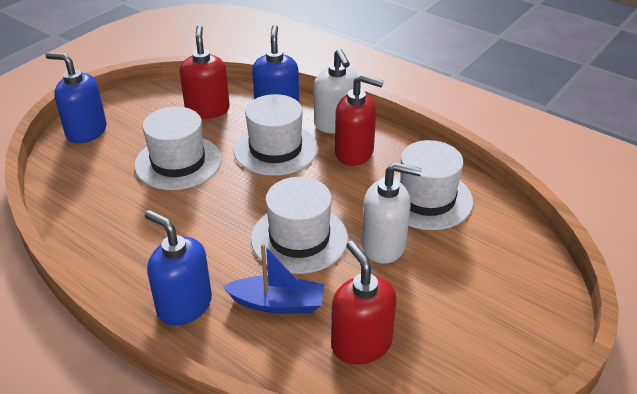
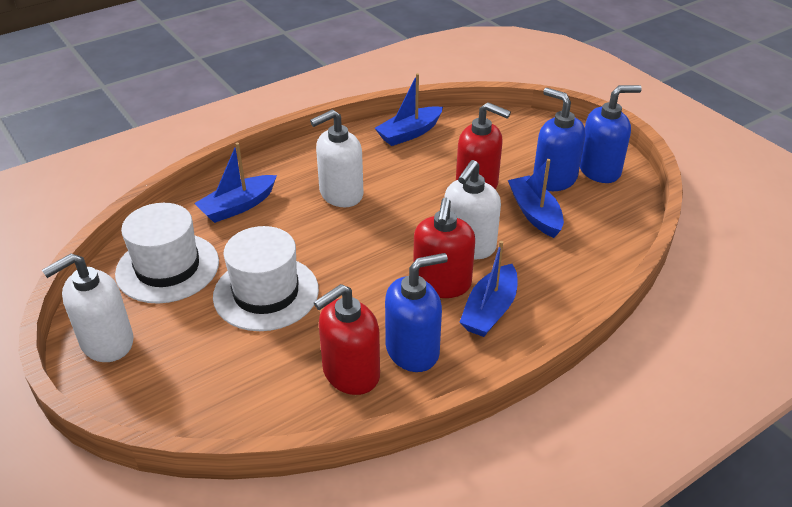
blue boat: 1 -> 4
white hat: 4 -> 2
white soap dispenser: 2 -> 3

